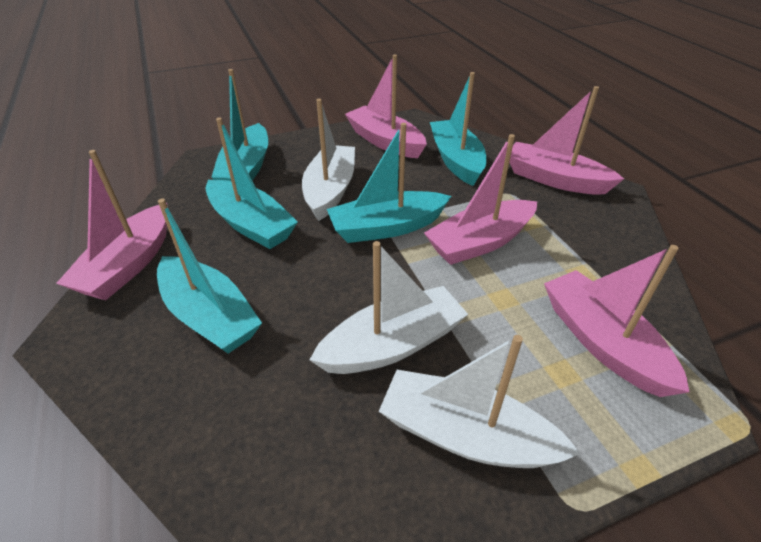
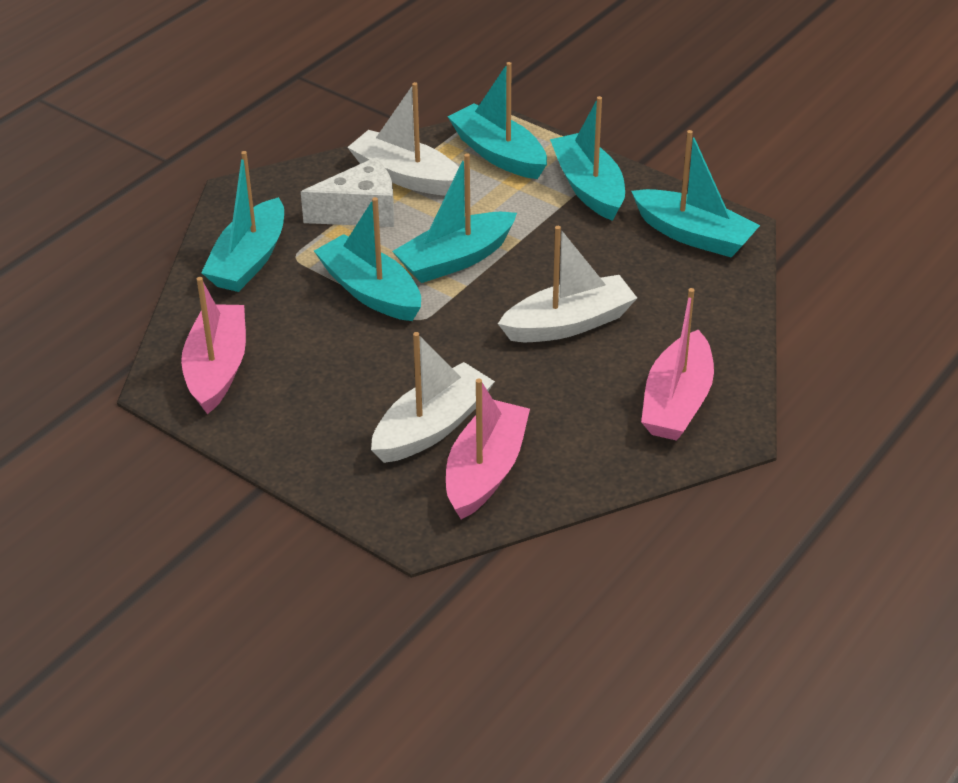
pink boat: 5 -> 3
turquoise boat: 5 -> 6
white cheese: 0 -> 1

